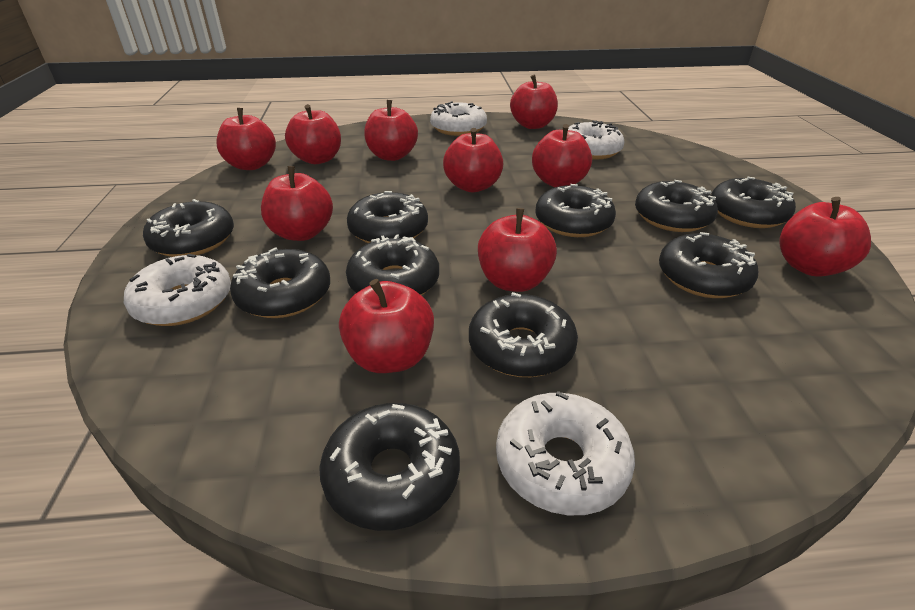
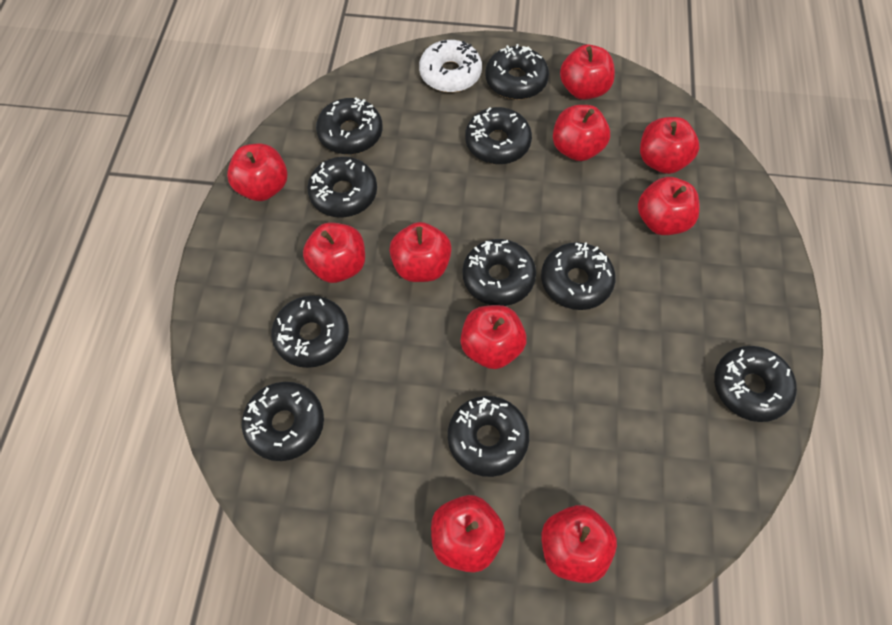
white donut: 4 -> 1

